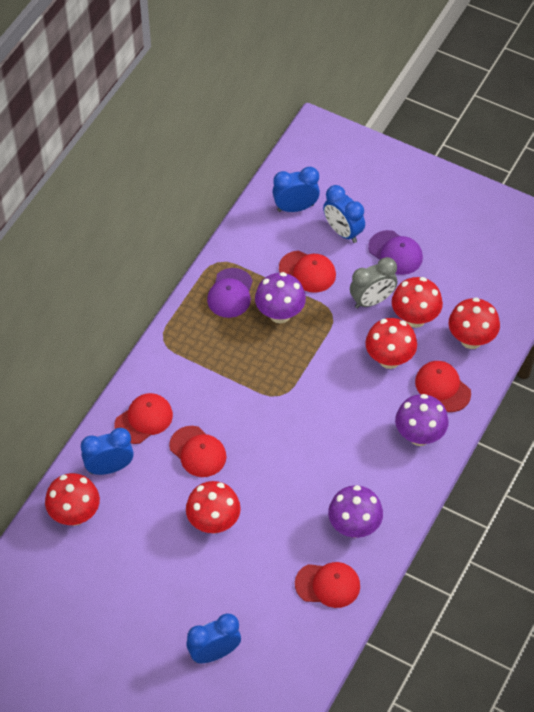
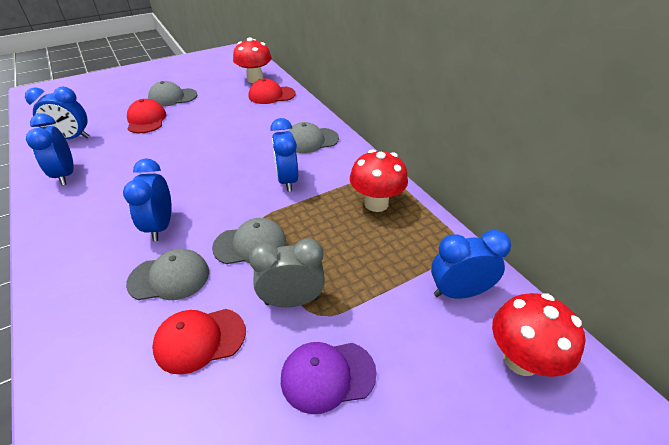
blue clock: 4 -> 5
grey cap: 0 -> 4
purple cap: 2 -> 1
purple mushroom: 3 -> 0
red cap: 5 -> 3
red mushroom: 5 -> 3

